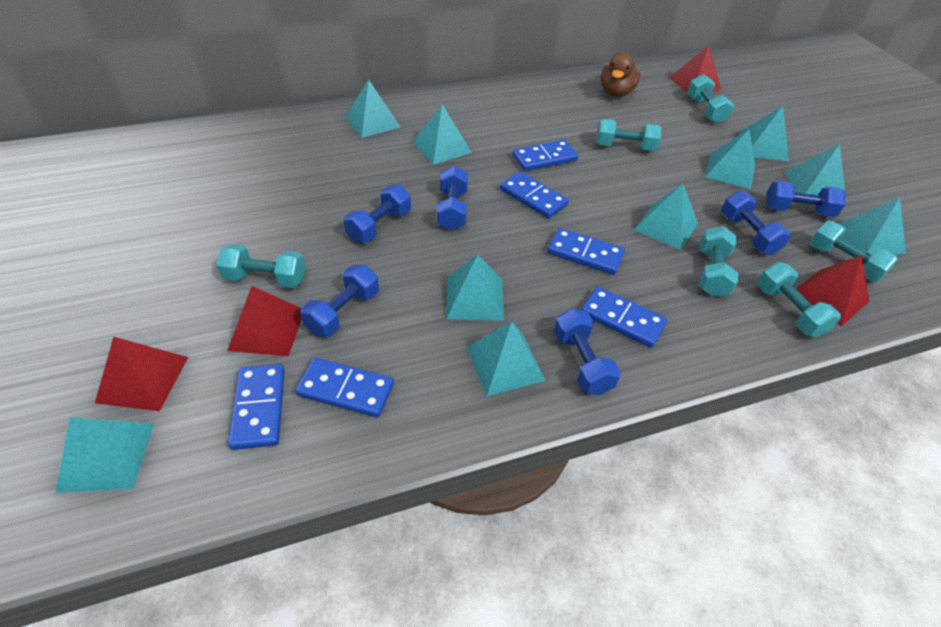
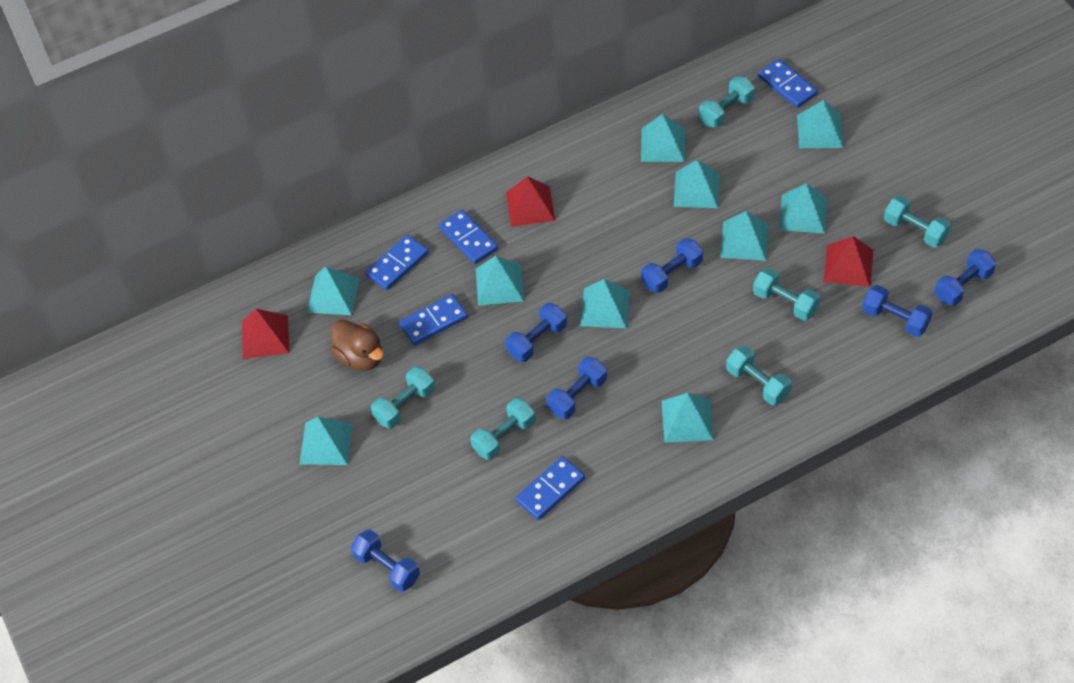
blue domino: 6 -> 5
red pyramid: 4 -> 3

